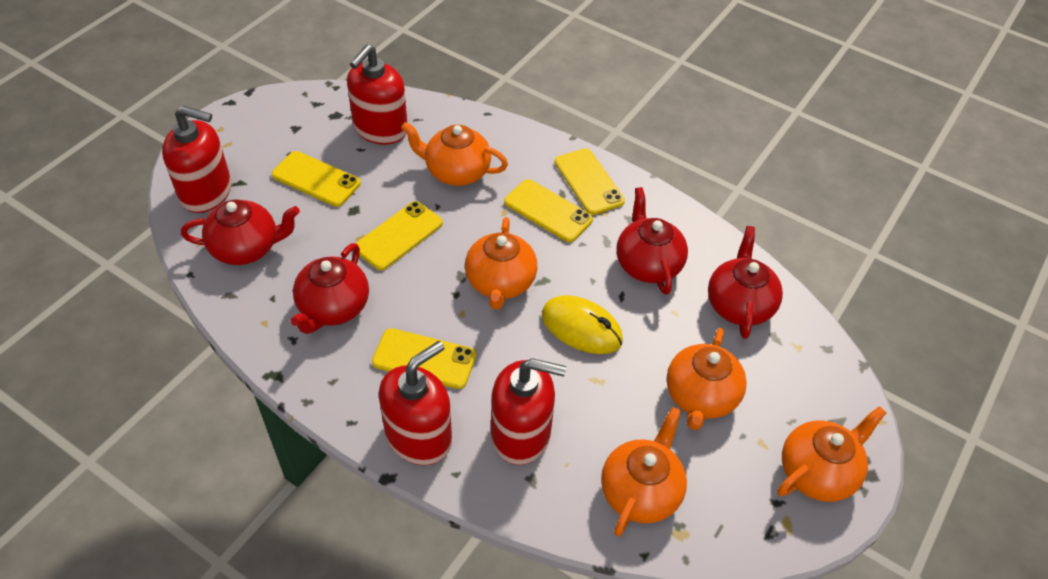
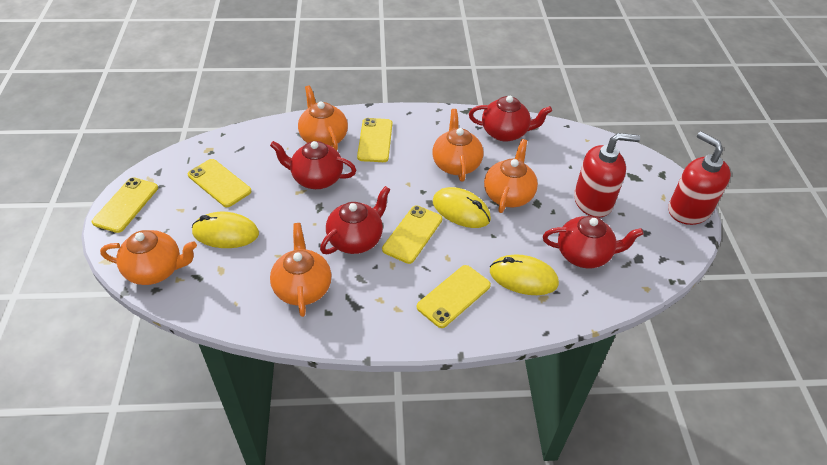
red soap dispenser: 4 -> 2
yellow mouse: 1 -> 3

